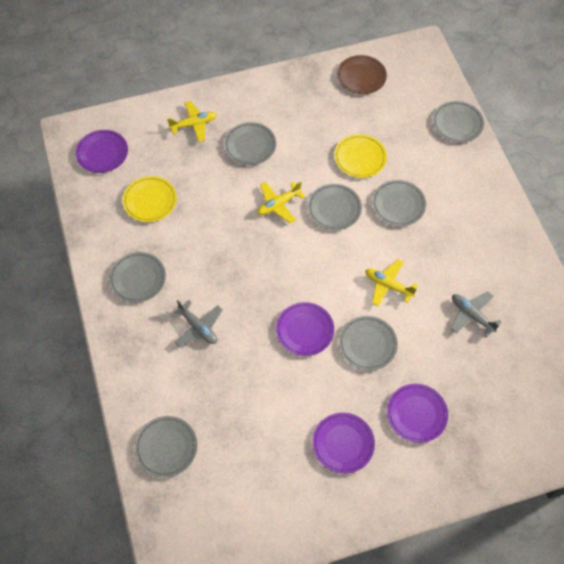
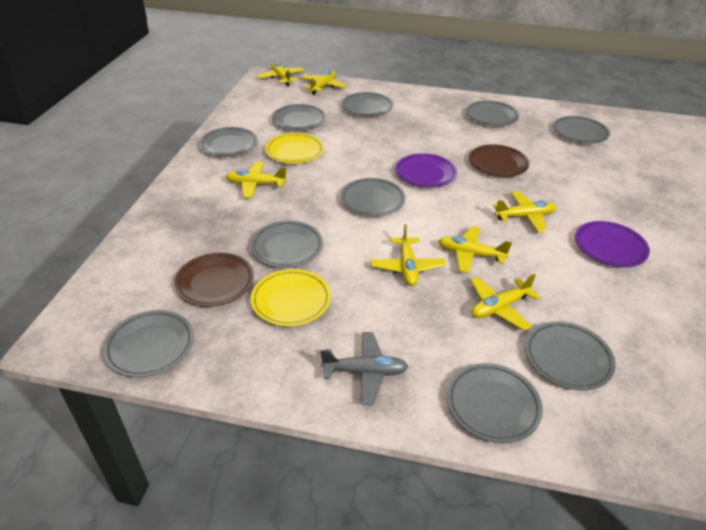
brown plate: 1 -> 2
grey plane: 2 -> 1
grey plate: 7 -> 10
purple plate: 4 -> 2
yellow plane: 3 -> 7

